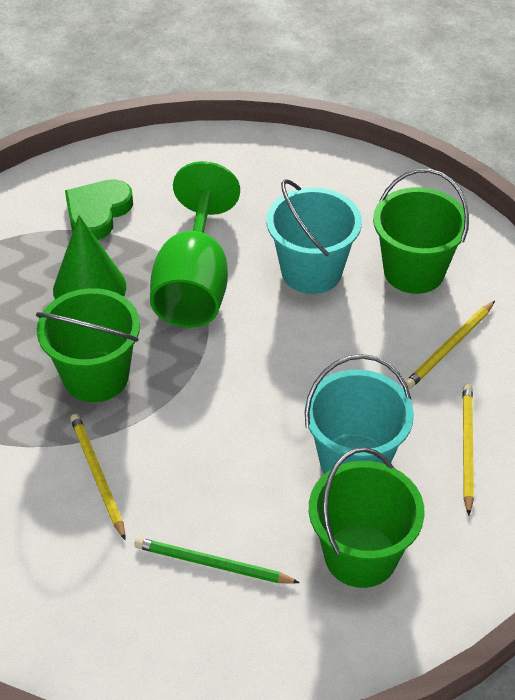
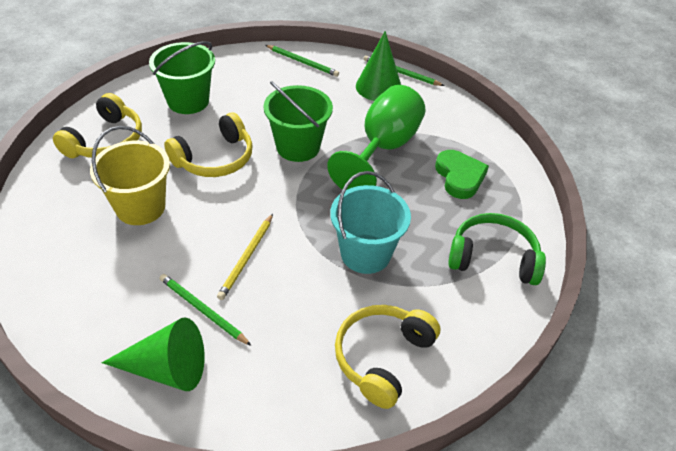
green bucket: 3 -> 2
green cone: 1 -> 2
green headphones: 0 -> 1
green pencil: 1 -> 3
turquoise bucket: 2 -> 1
yellow bucket: 0 -> 1
yellow headphones: 0 -> 3
yellow pencil: 3 -> 1

